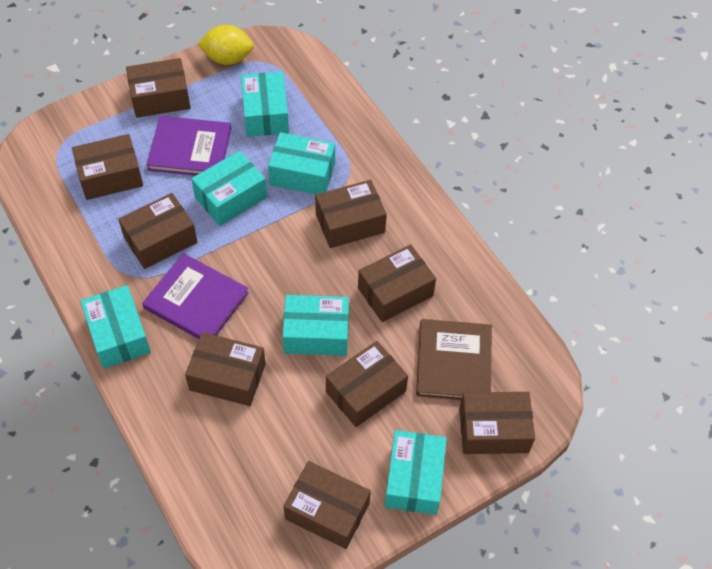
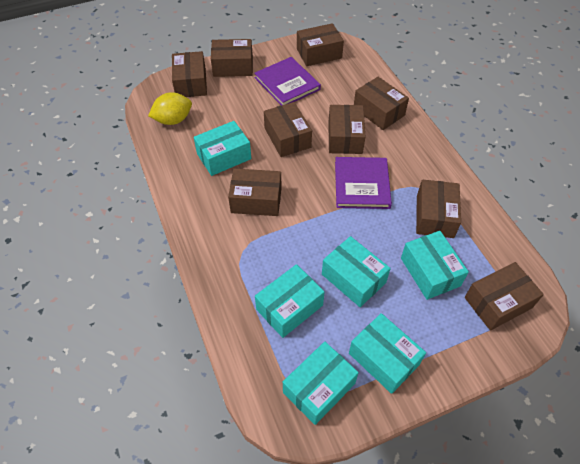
brown book: 1 -> 0

